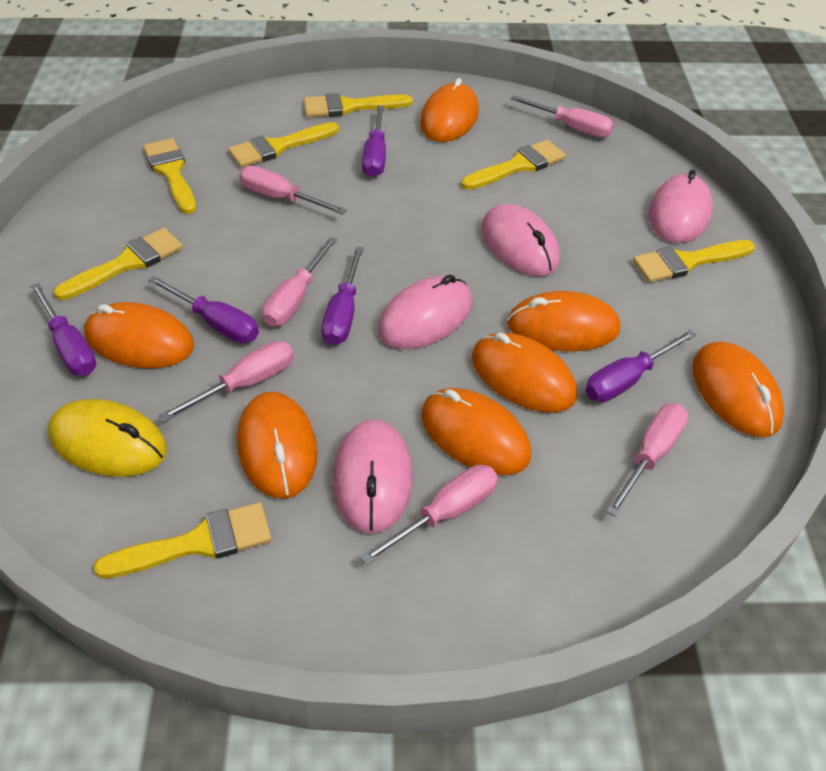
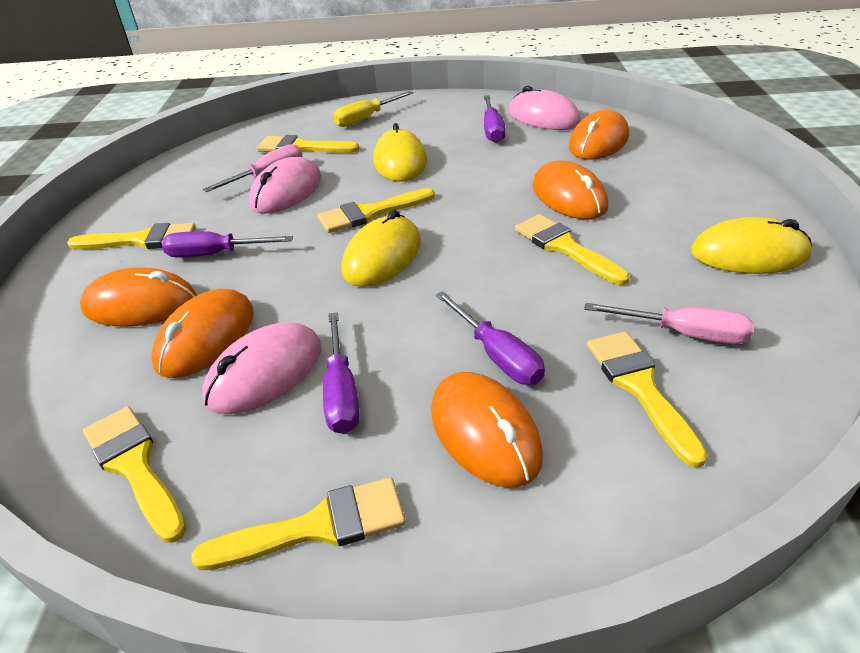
orange mouse: 7 -> 5
pink mouse: 4 -> 3
pink screwdriver: 6 -> 2
purple screwdriver: 5 -> 4
yellow mouse: 1 -> 3
yellow screwdriver: 0 -> 1

